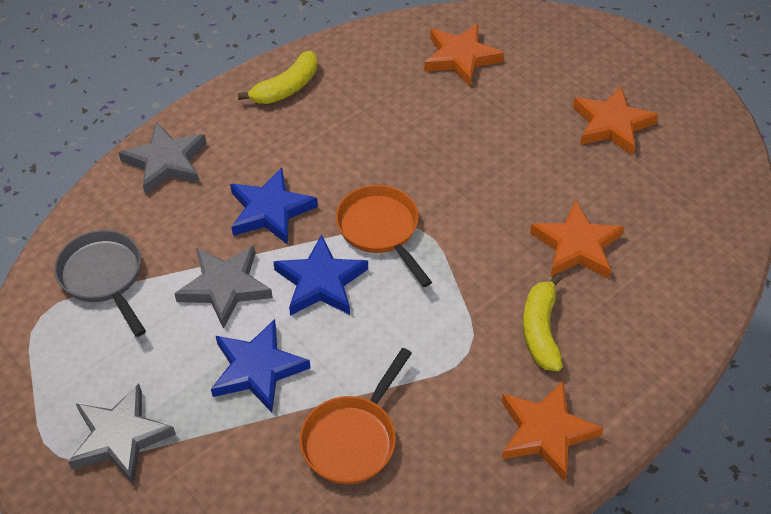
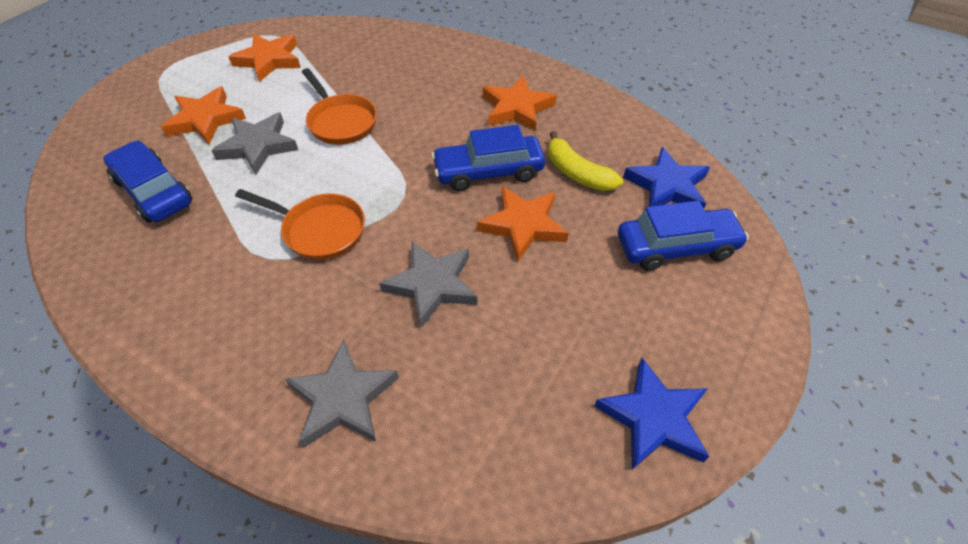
blue car: 0 -> 3
blue star: 3 -> 2
grey pan: 1 -> 0
yellow banana: 2 -> 1

